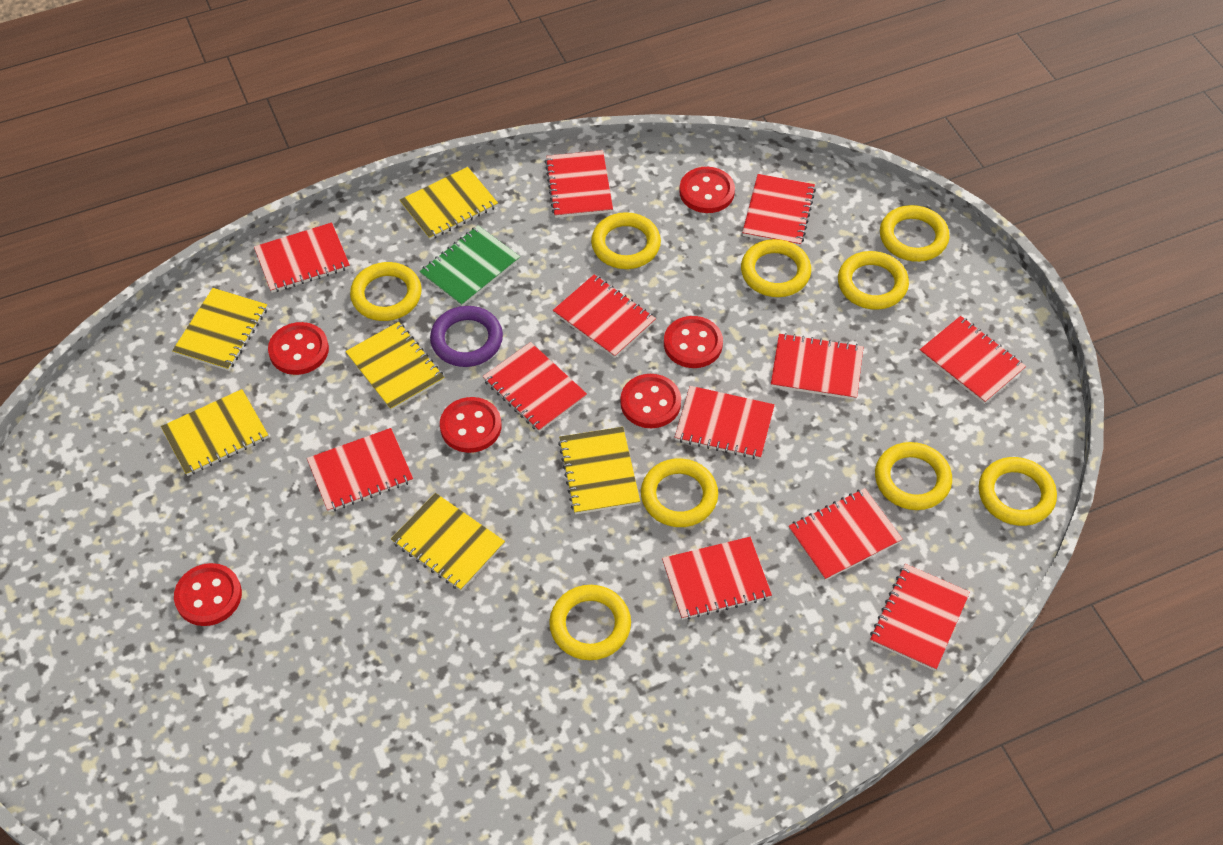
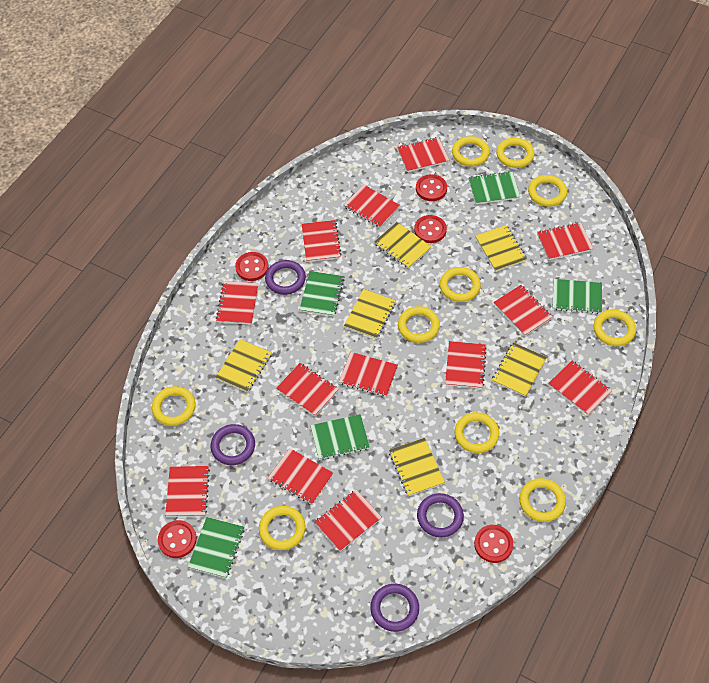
green notebook: 1 -> 5
purple ring: 1 -> 4
red button: 6 -> 5
red notebook: 12 -> 13
yellow ring: 9 -> 10

